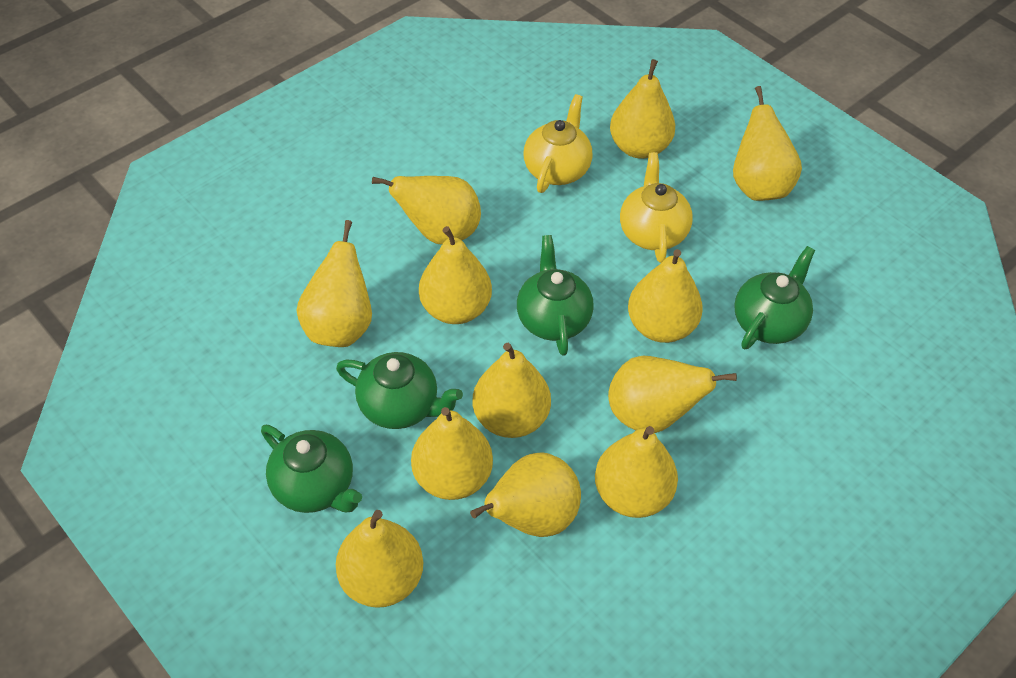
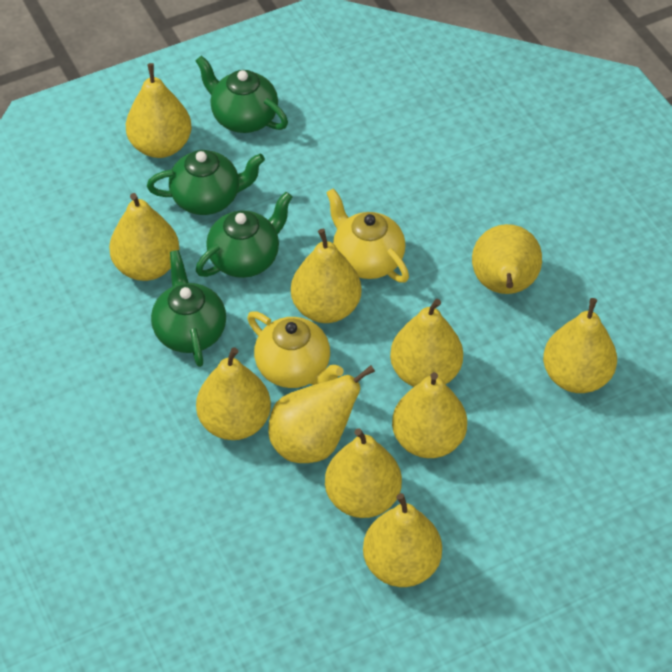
yellow pear: 12 -> 11

